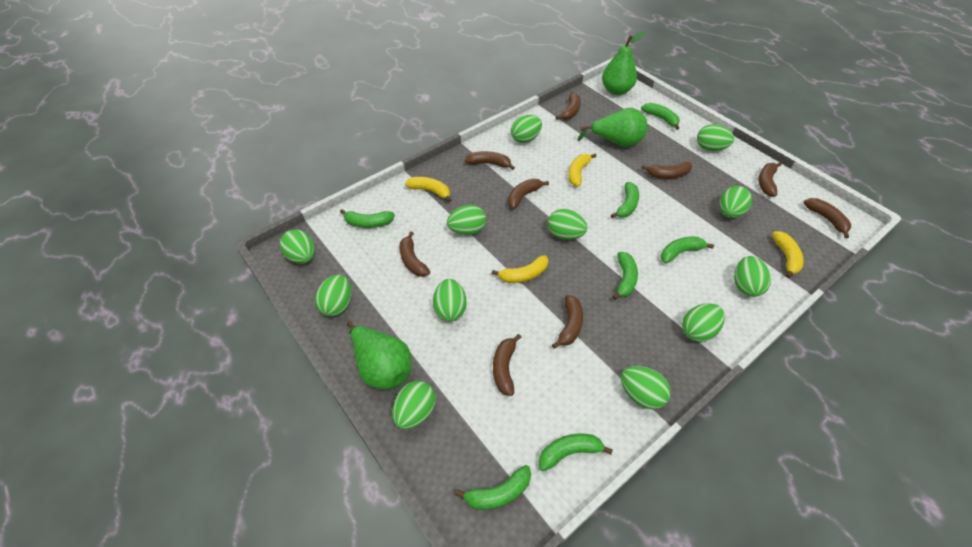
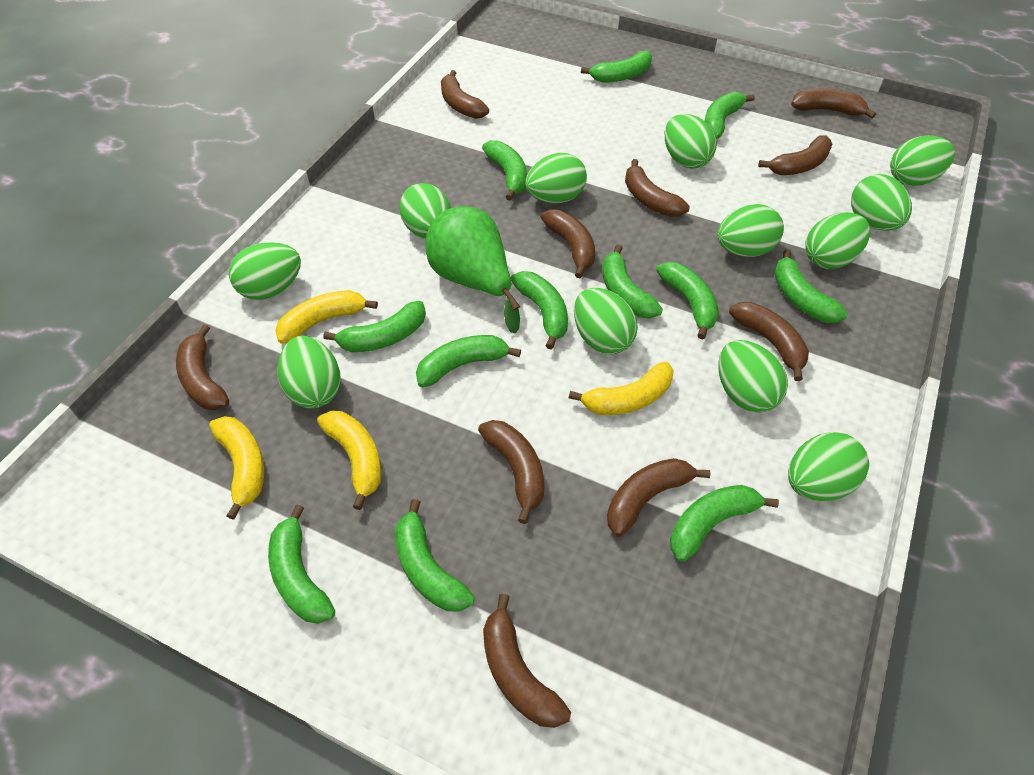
brown banana: 9 -> 10
green banana: 7 -> 12
green pear: 3 -> 1

